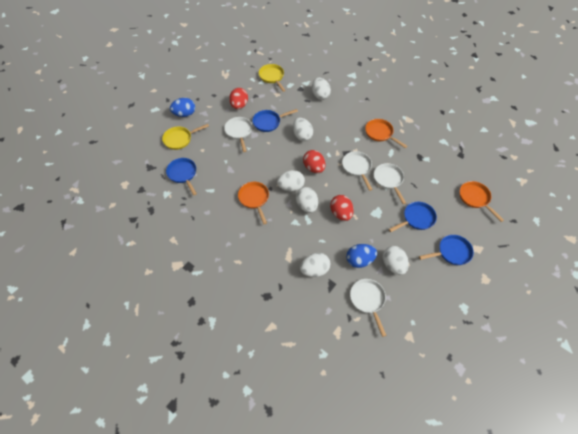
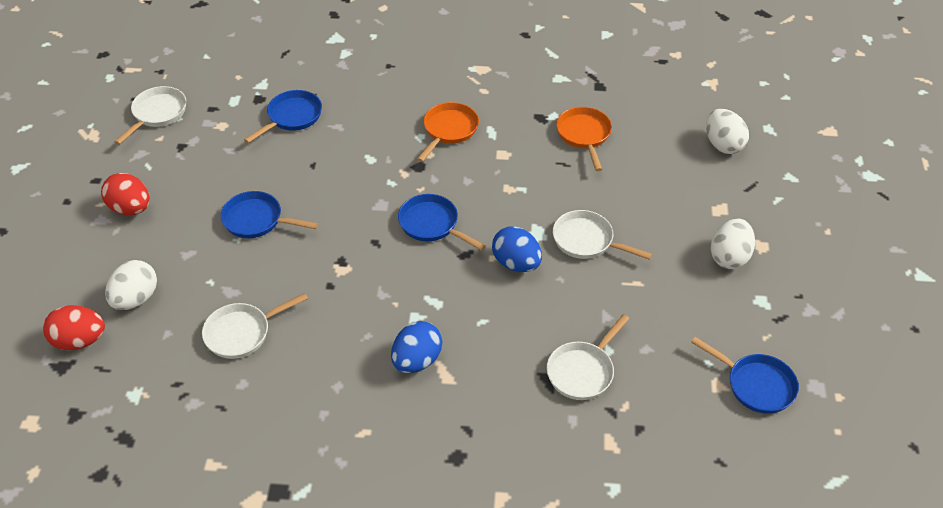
orange pan: 3 -> 2
red egg: 3 -> 2
white egg: 6 -> 3
yellow pan: 2 -> 0

